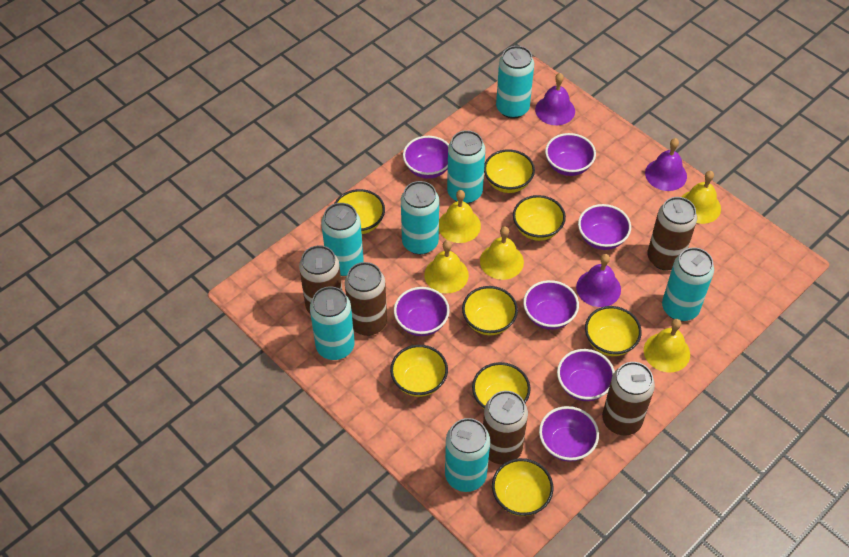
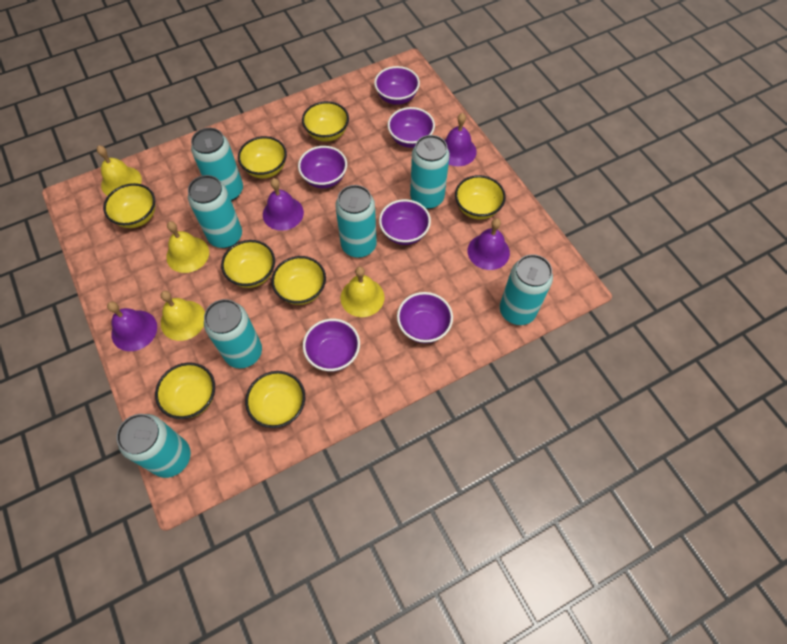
brown can: 5 -> 0
purple bell: 3 -> 4
purple bowl: 7 -> 6
yellow bell: 5 -> 4

